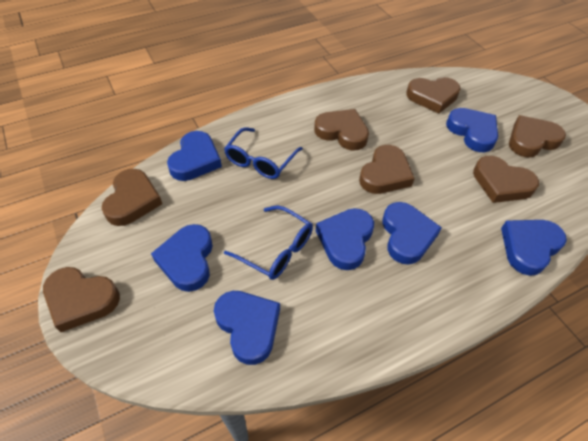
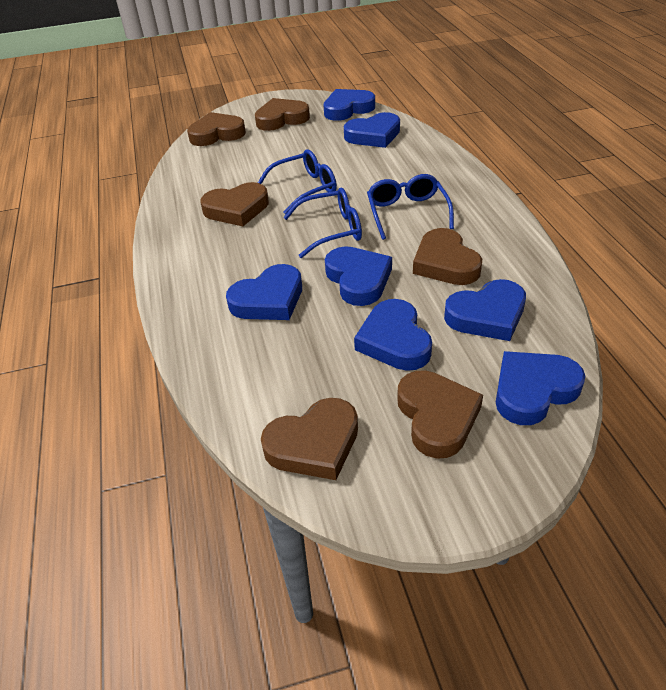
blue glasses: 2 -> 3
brown heart: 7 -> 6

